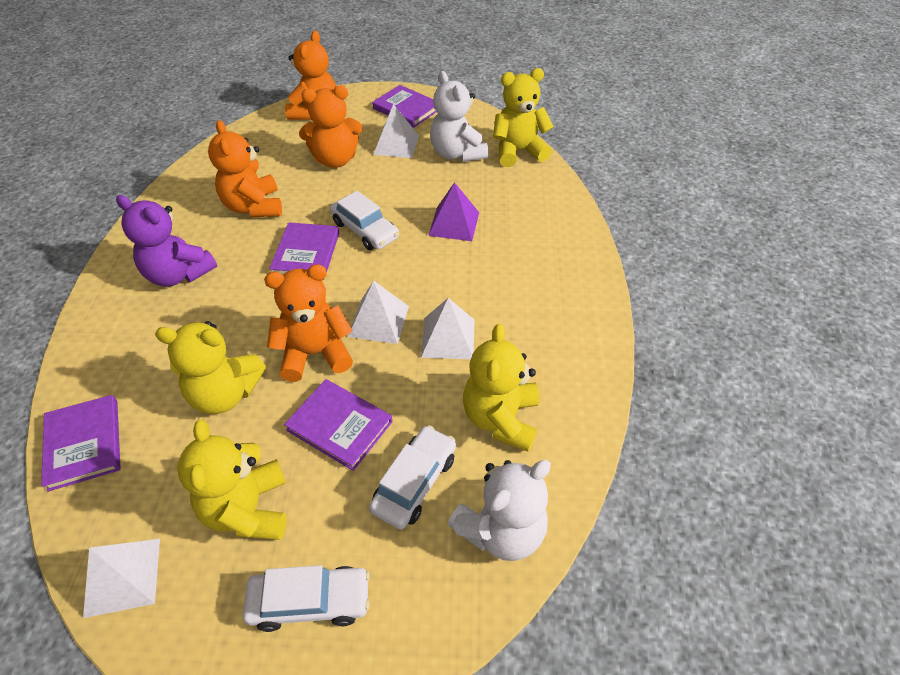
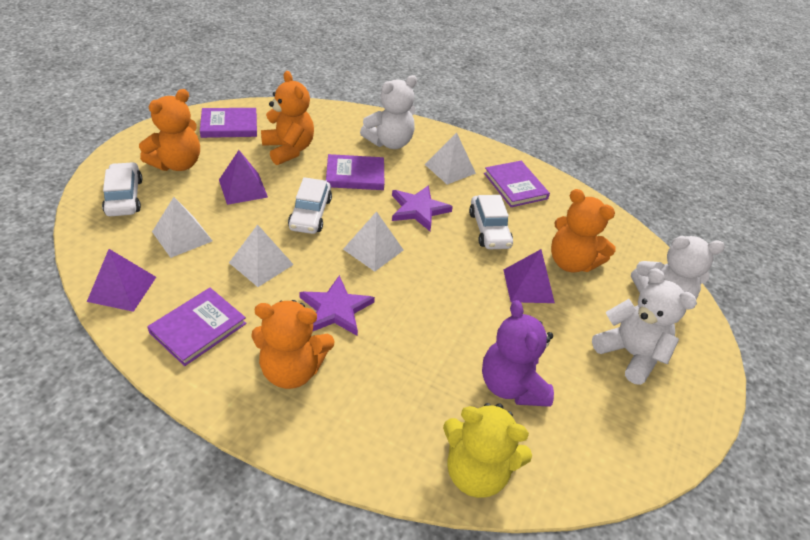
purple pyramid: 1 -> 3
purple star: 0 -> 2
white teddy bear: 2 -> 3
yellow teddy bear: 4 -> 1

